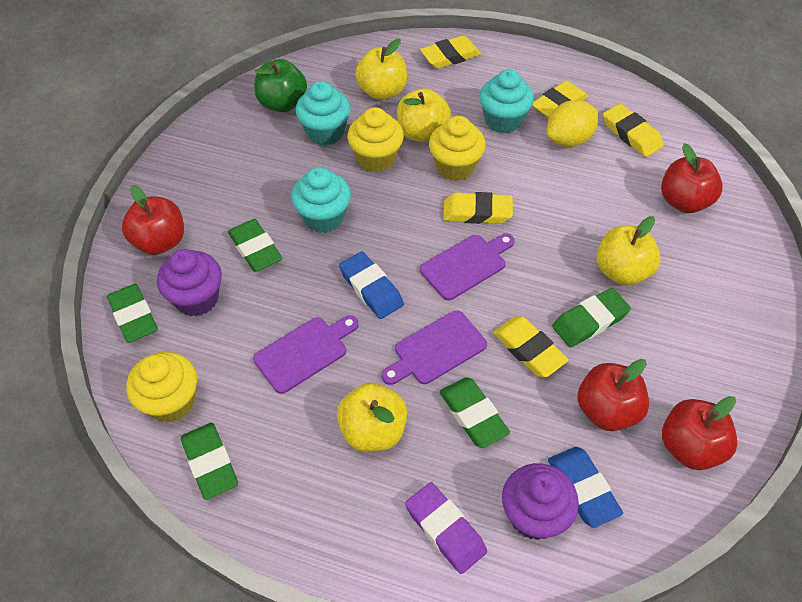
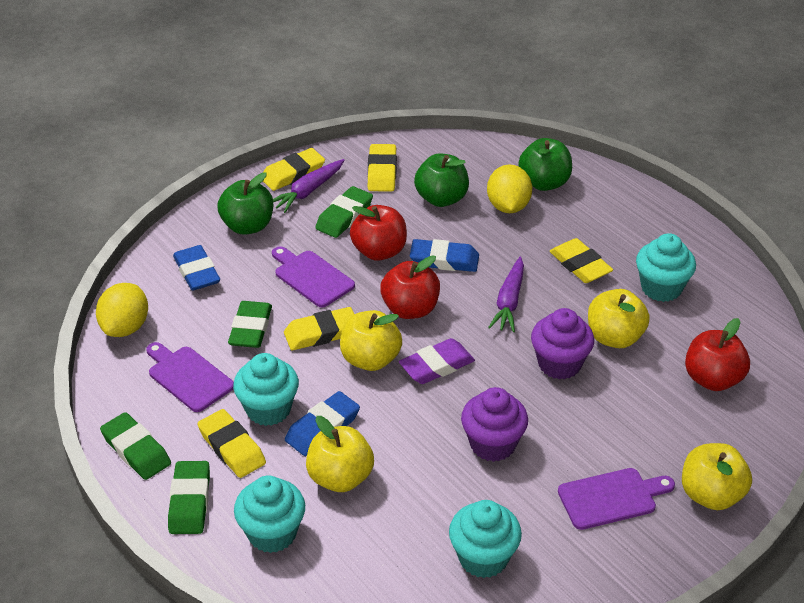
blue eraser: 2 -> 3
green apple: 1 -> 3
green eraser: 5 -> 4
purple carrot: 0 -> 2
red apple: 4 -> 3
turquoise cupcake: 3 -> 4
yellow cupcake: 3 -> 0
yellow lemon: 1 -> 2

